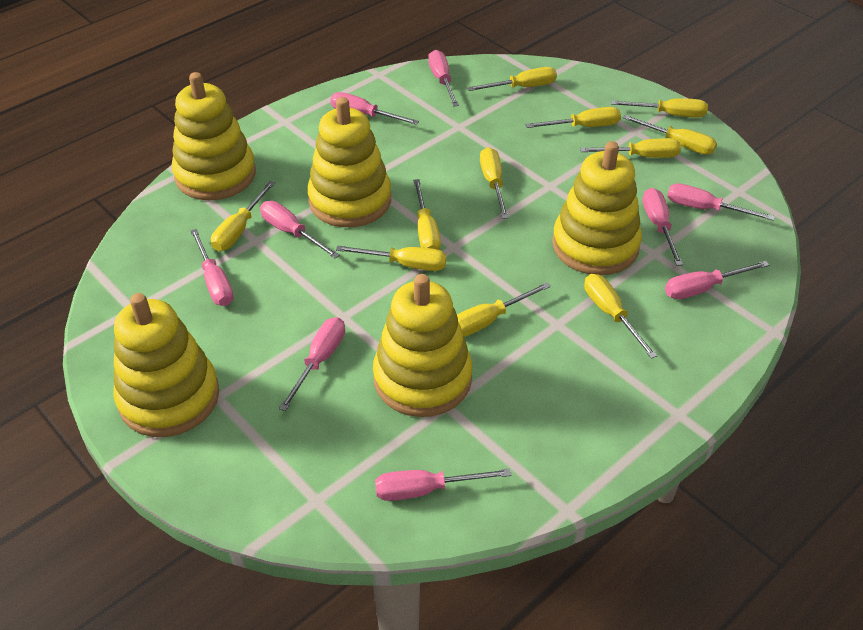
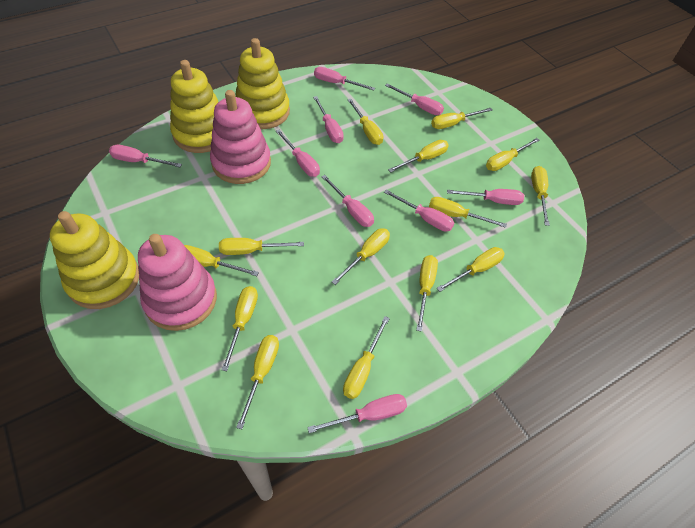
pink stacking toy: 0 -> 2
yellow screwdriver: 11 -> 14
yellow stacking toy: 5 -> 3

